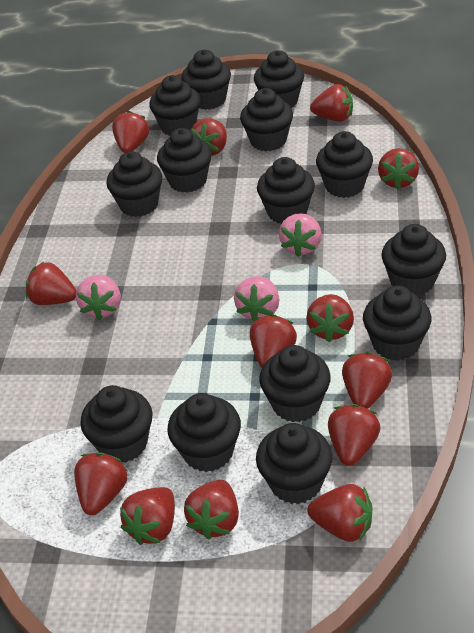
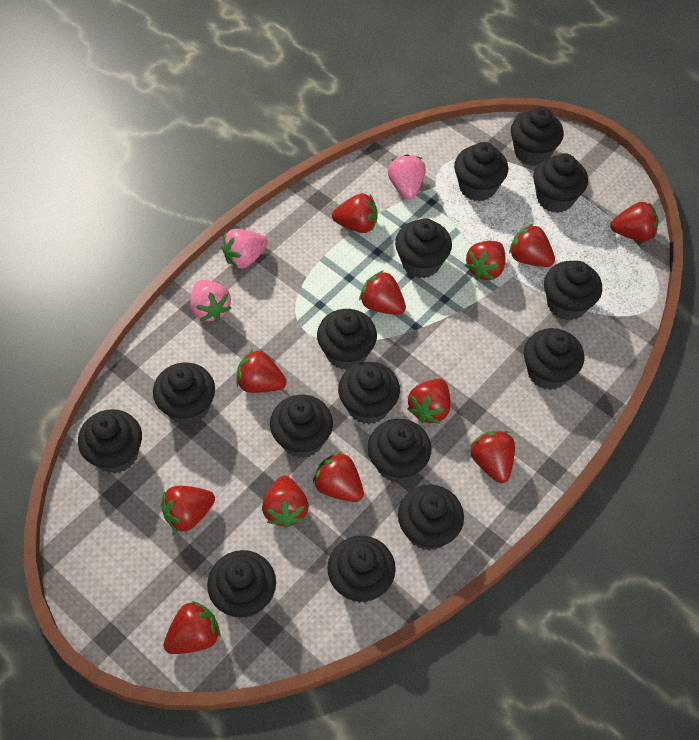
black cupcake: 14 -> 15
red strawberry: 13 -> 12

